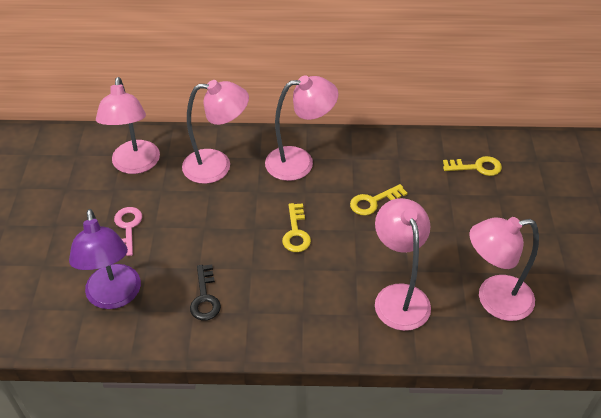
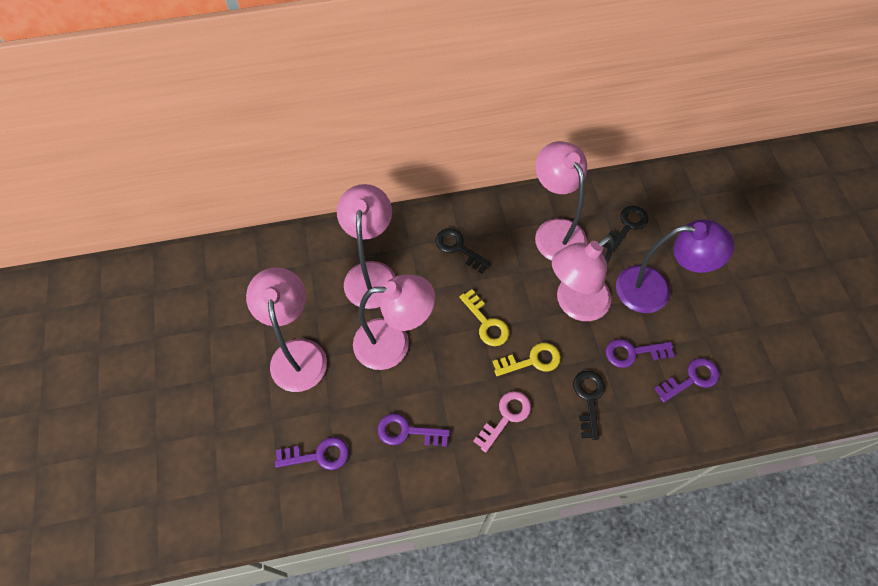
black key: 1 -> 3
purple key: 0 -> 4
yellow key: 3 -> 2

